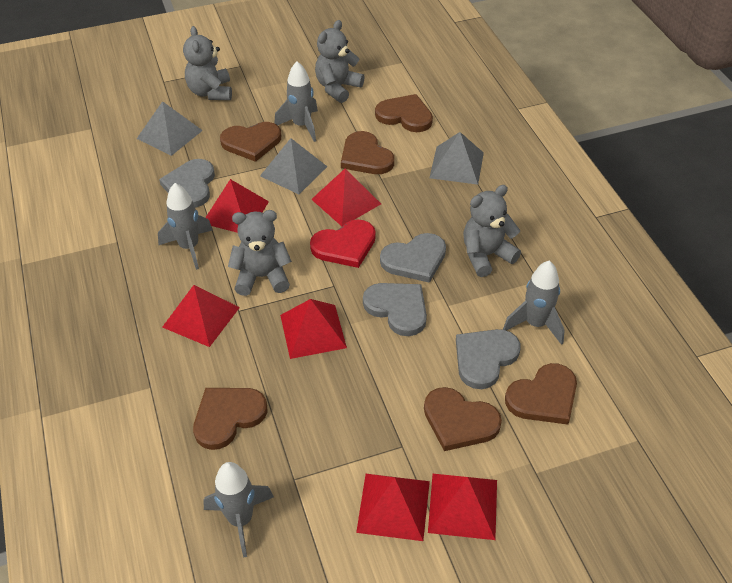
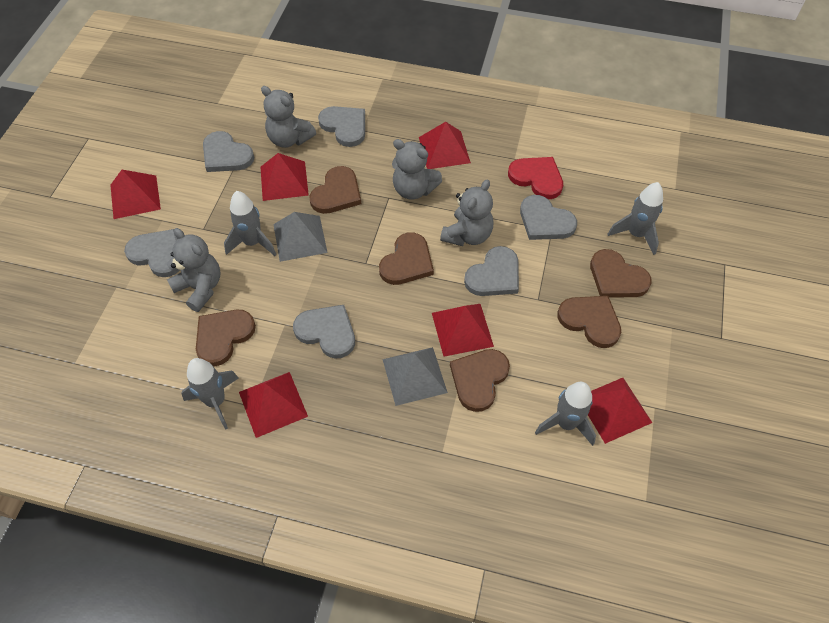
grey heart: 4 -> 6
grey pyramid: 3 -> 2

